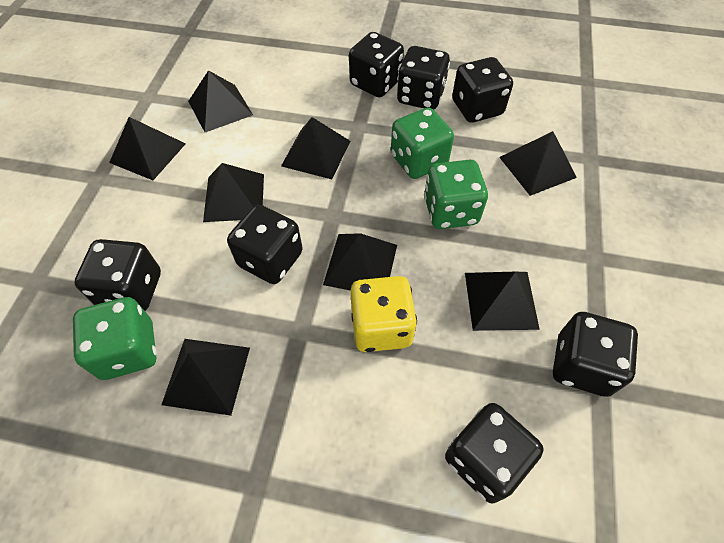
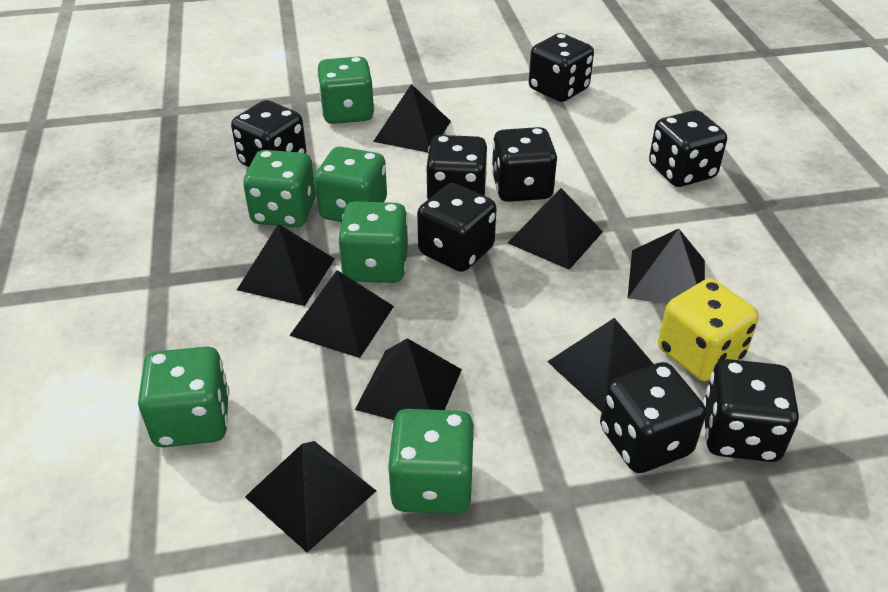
black dice: 7 -> 8
green dice: 3 -> 6

